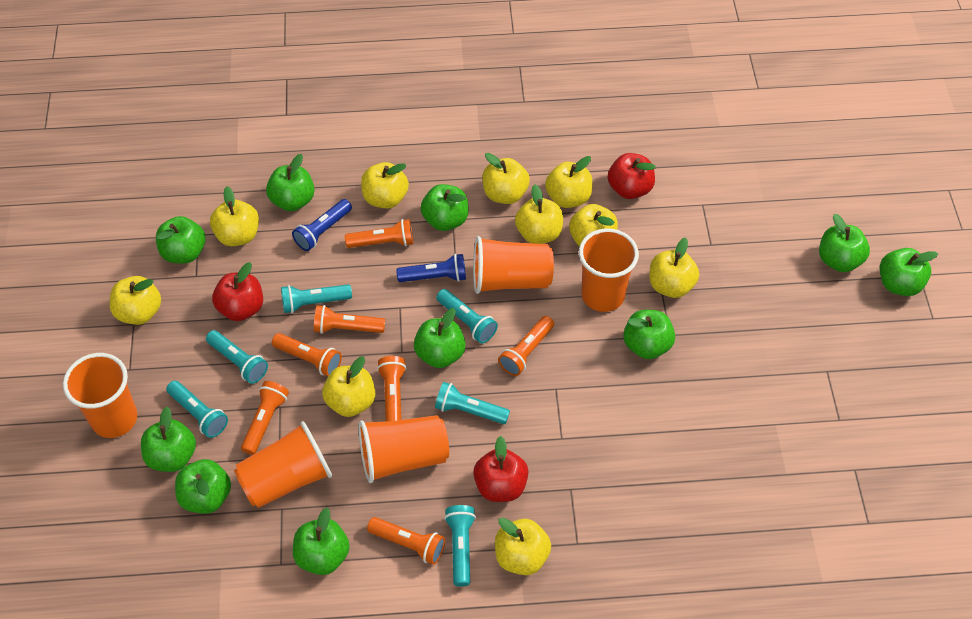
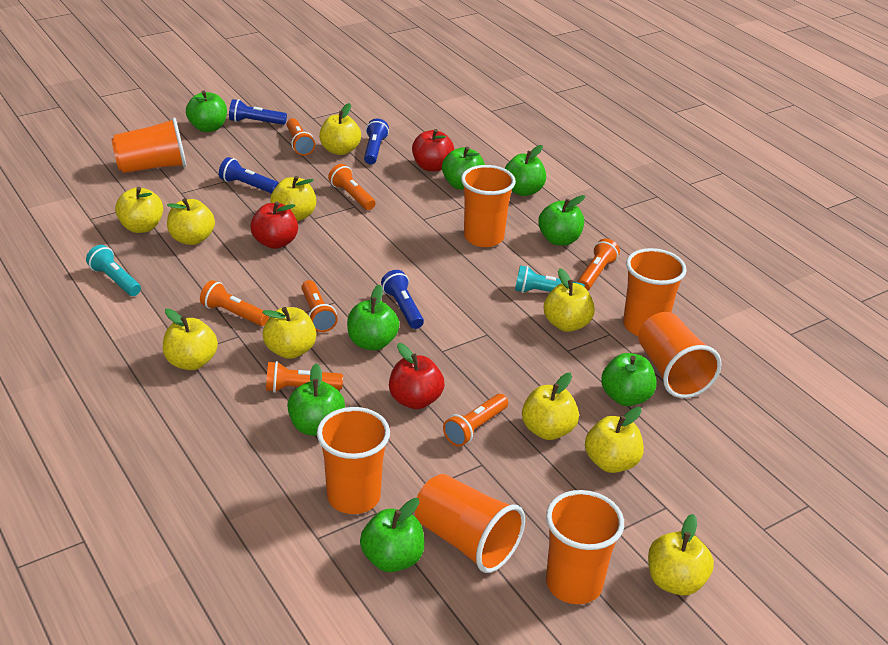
blue flashlight: 2 -> 4
green apple: 10 -> 8
orange cup: 5 -> 7
turquoise flashlight: 6 -> 2

